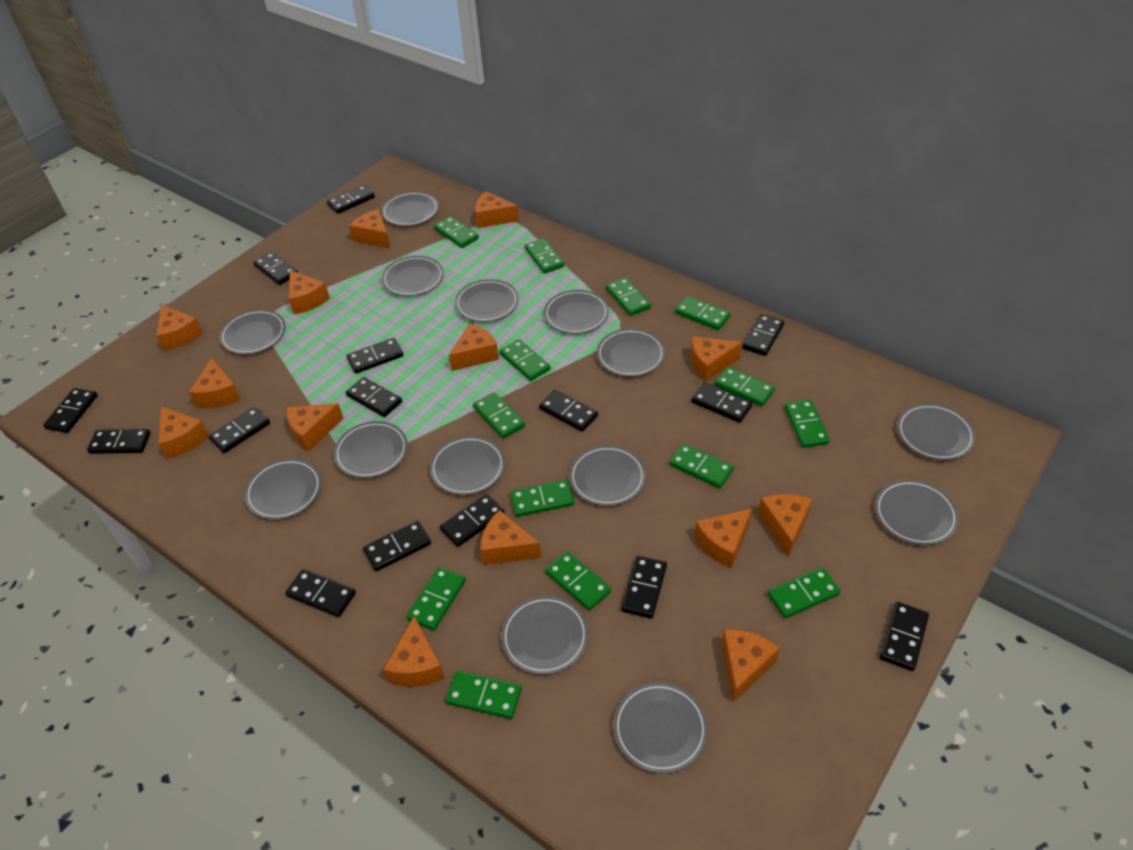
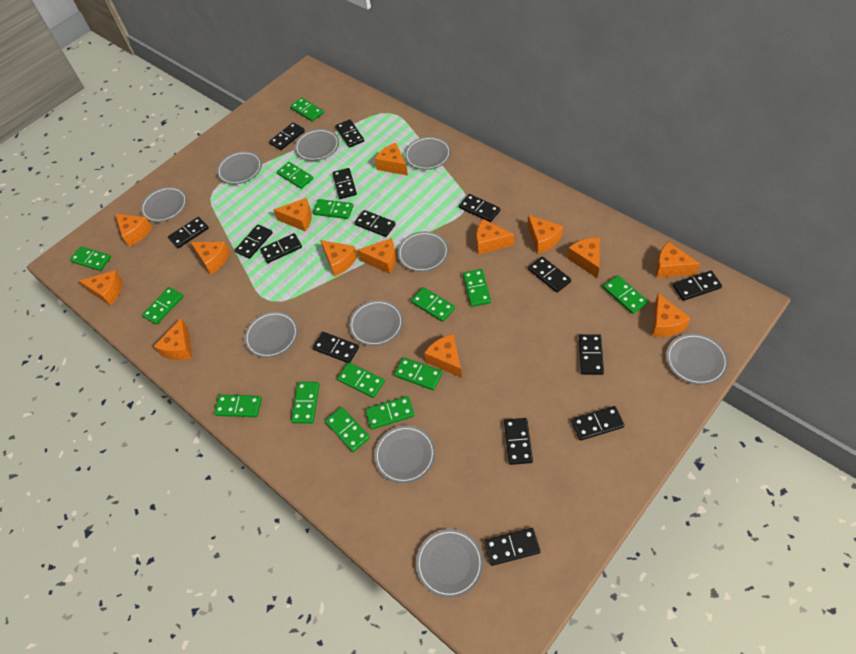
grey plate: 14 -> 10

